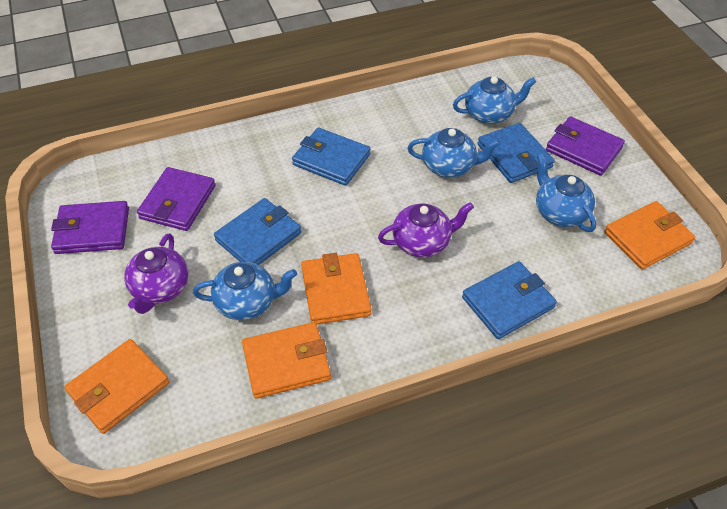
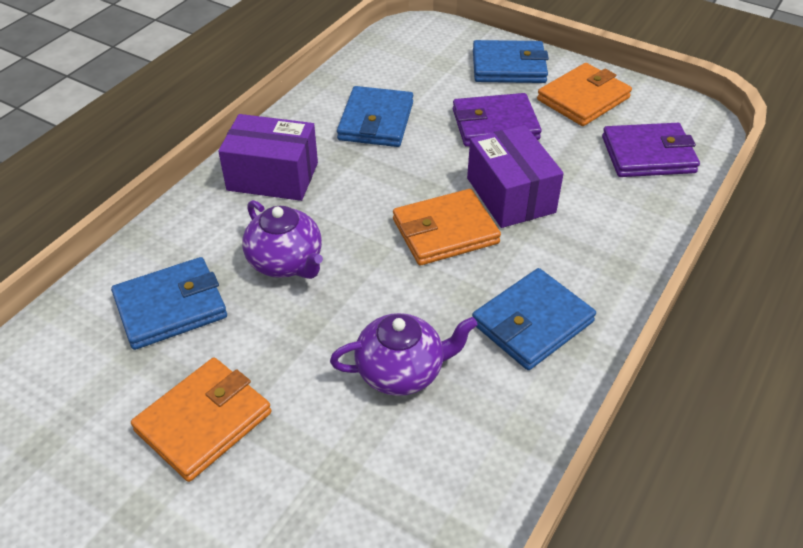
blue teapot: 4 -> 0
orange wallet: 4 -> 3
purple box: 0 -> 2
purple wallet: 3 -> 2

